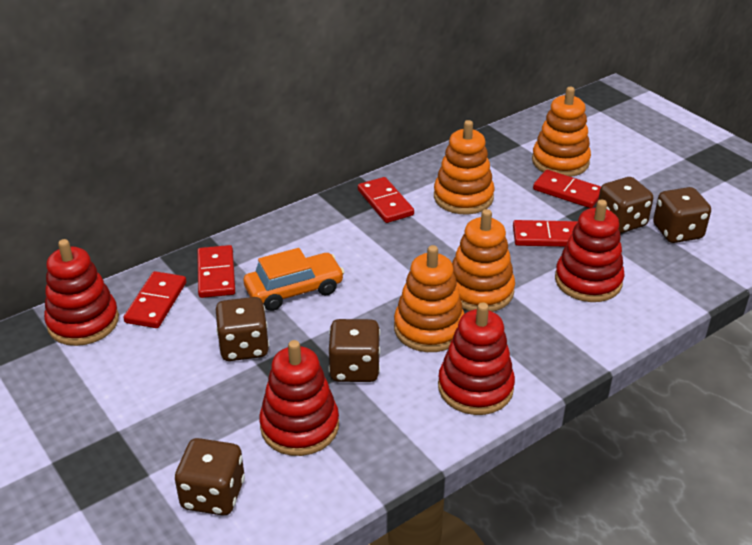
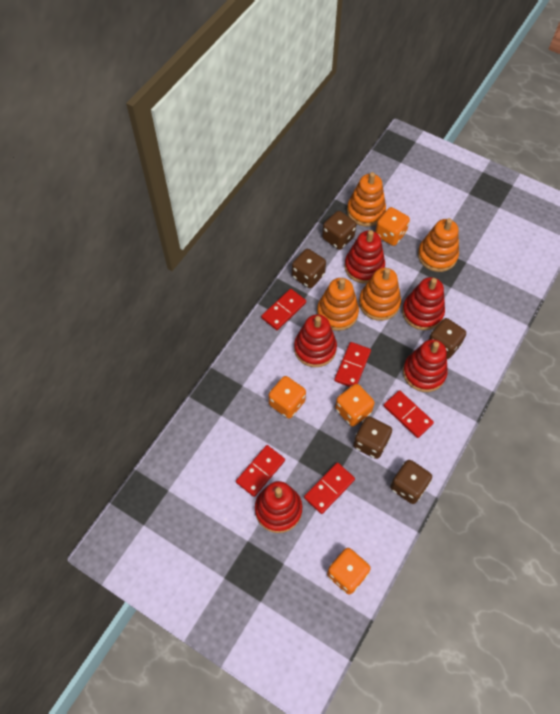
orange car: 1 -> 0
orange dice: 0 -> 4
red stacking toy: 4 -> 5

